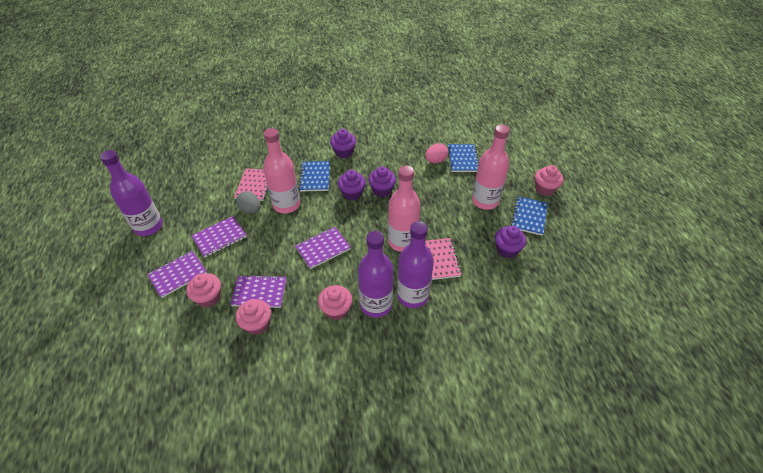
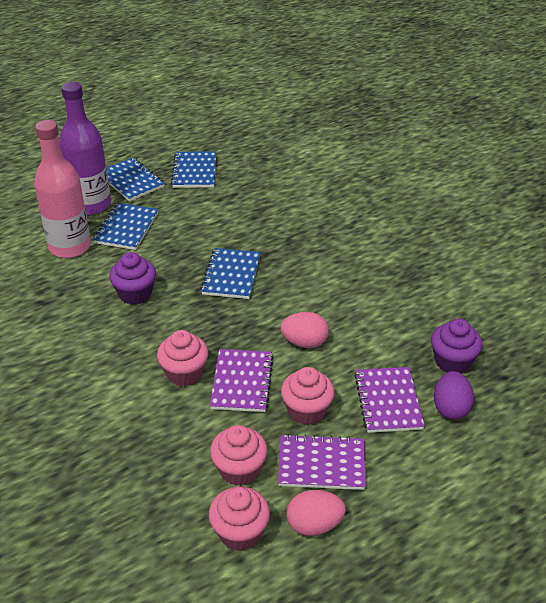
blue notebook: 3 -> 4
grey egg: 1 -> 0
pink bottle: 3 -> 1
pink egg: 1 -> 2
pink notebook: 2 -> 0
purple bottle: 3 -> 1
purple cupcake: 4 -> 2
purple egg: 0 -> 1
purple notebook: 4 -> 3

